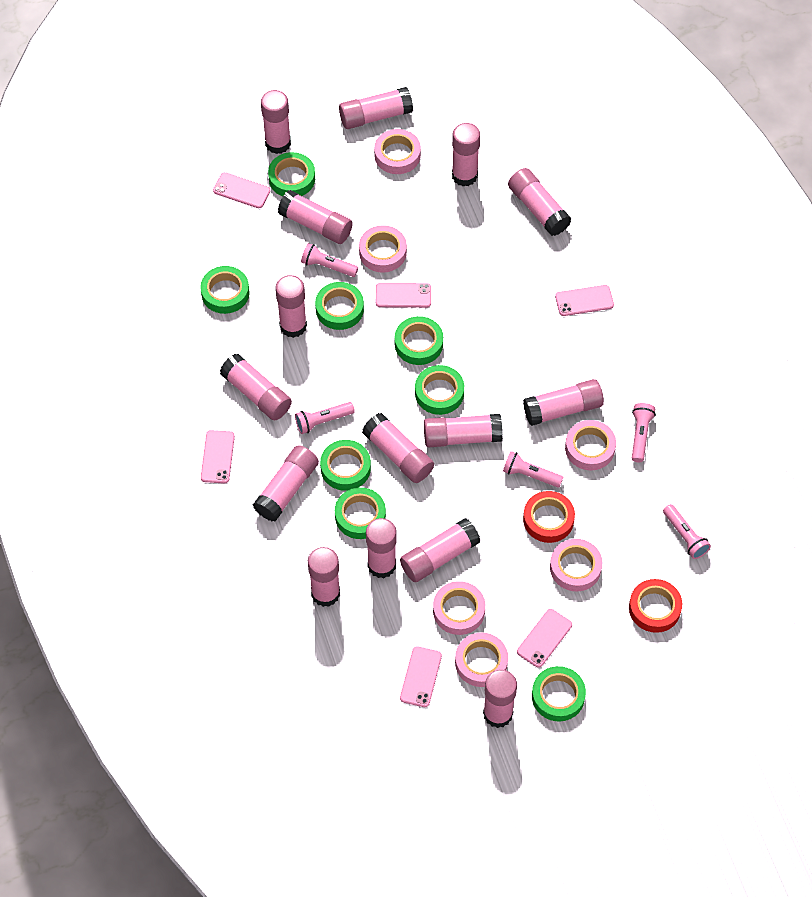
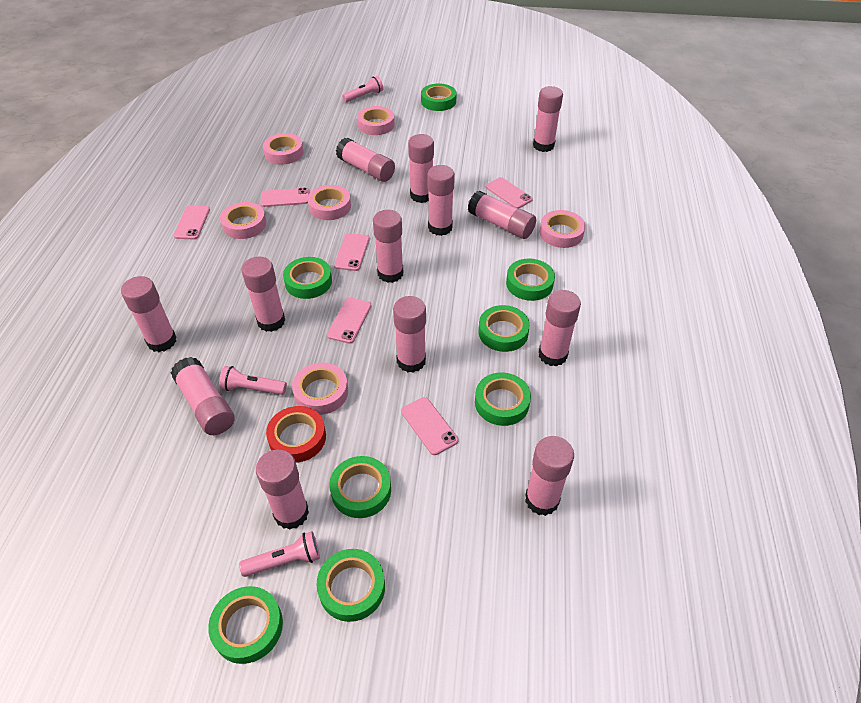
pink flashlight: 5 -> 3
pink glue stick: 15 -> 13
red tape: 2 -> 1

